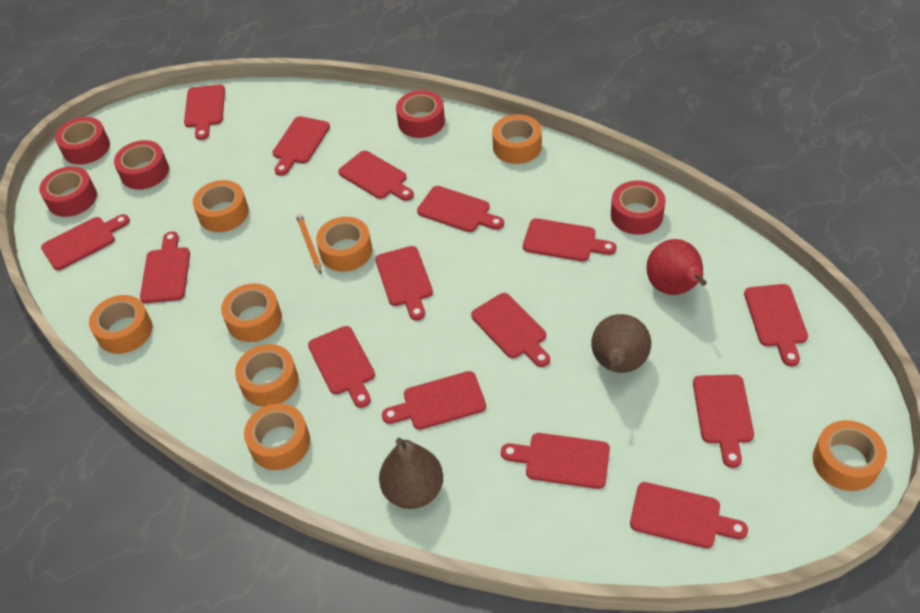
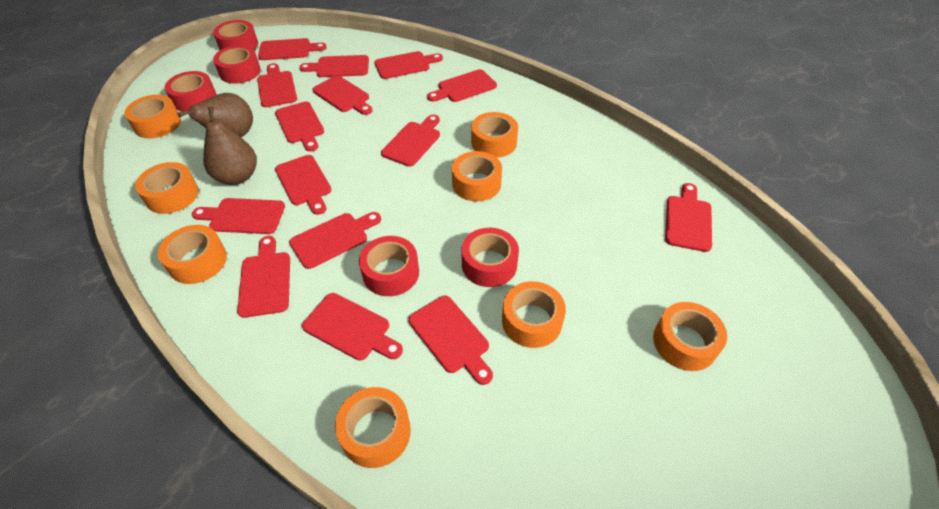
orange pencil: 1 -> 0
red pear: 1 -> 0

